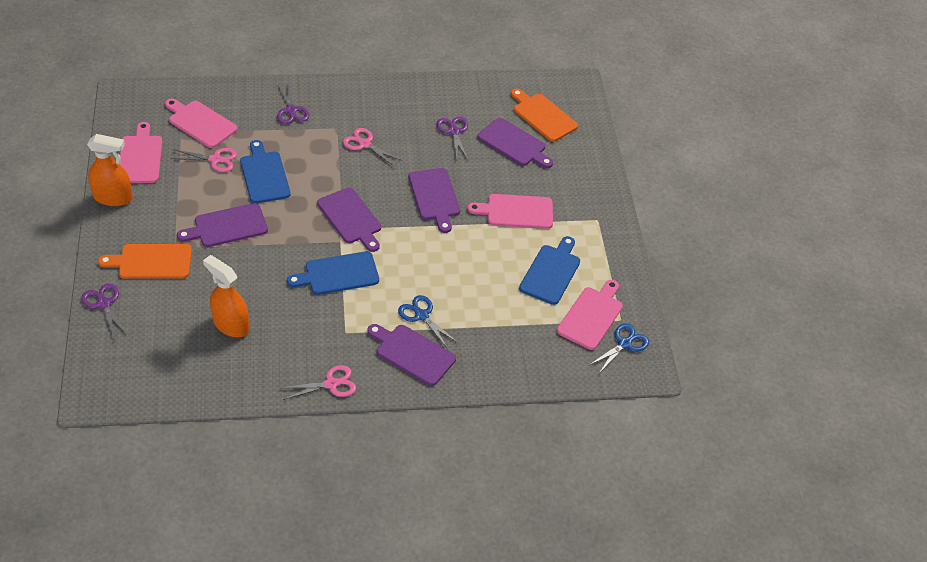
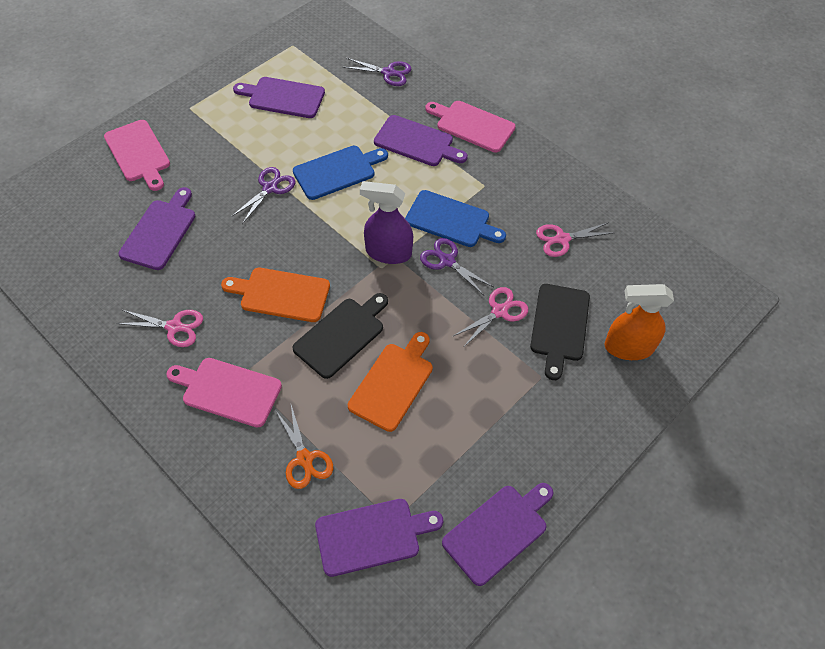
black cutting board: 0 -> 2
blue cutting board: 3 -> 2
blue scissors: 2 -> 0
orange scissors: 0 -> 1
orange spray bottle: 2 -> 1
pink cutting board: 4 -> 3
purple spray bottle: 0 -> 1

